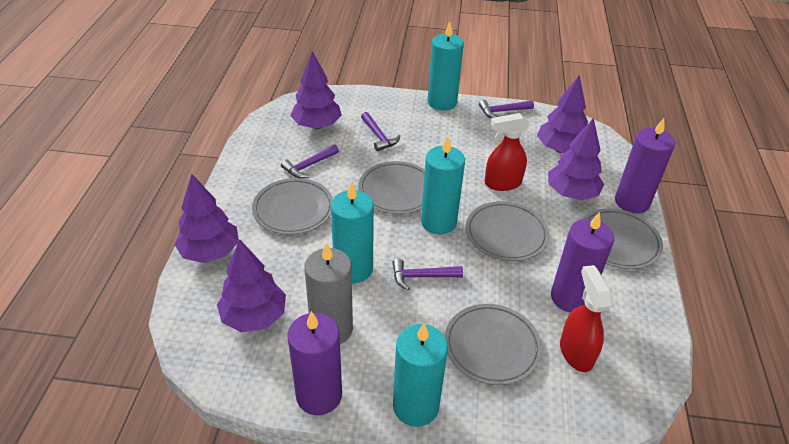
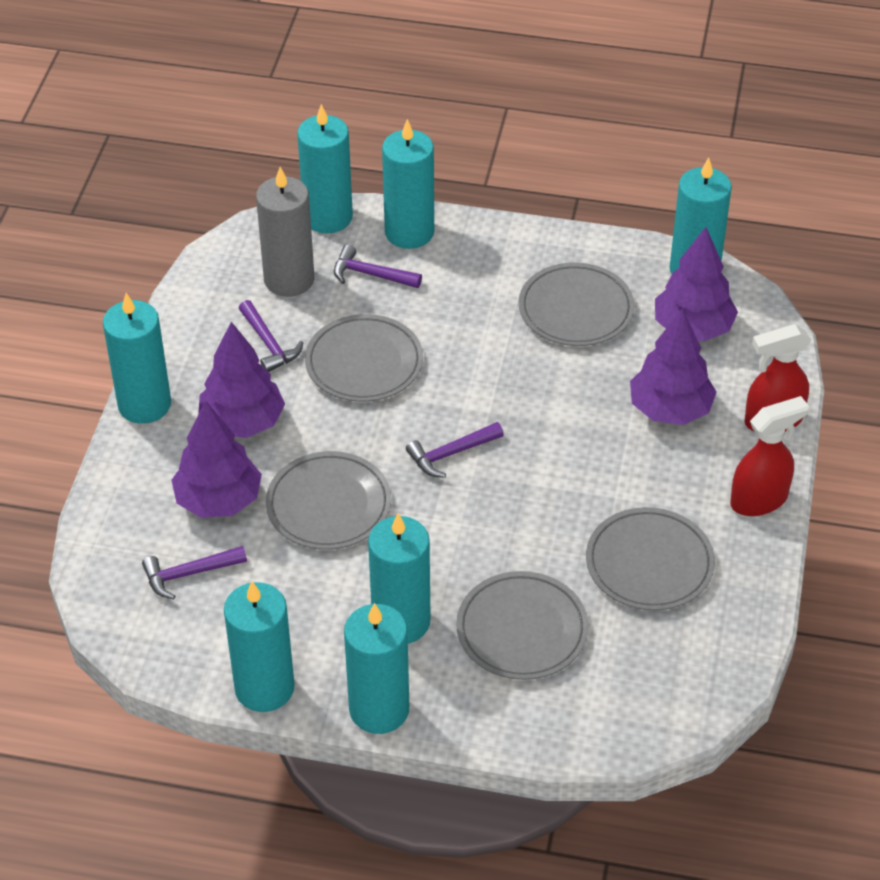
purple candle: 3 -> 0
purple tree: 5 -> 4
turquoise candle: 4 -> 7

